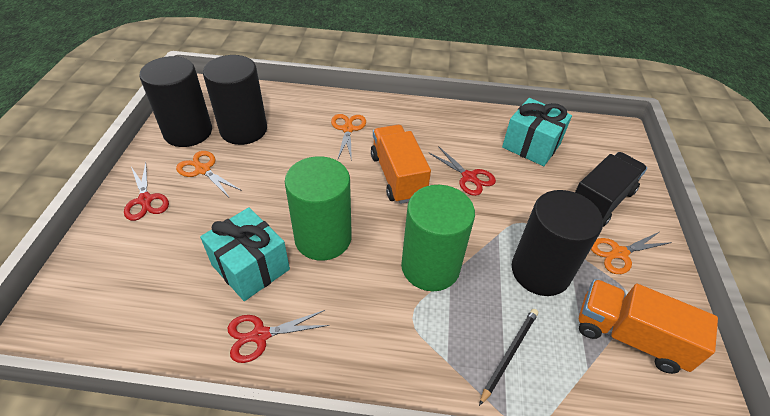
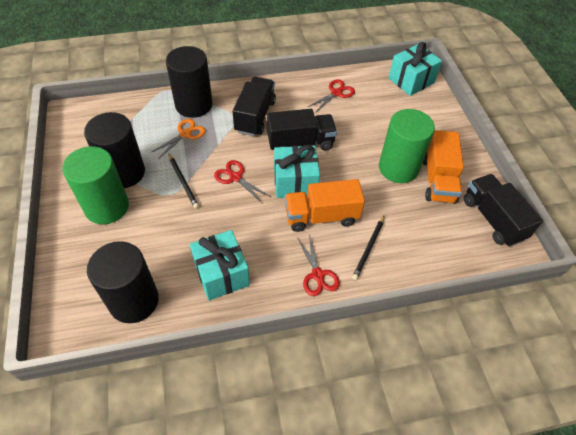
black pencil: 1 -> 2
black truck: 1 -> 3
orange scissors: 3 -> 1
turquoise gift: 2 -> 3

